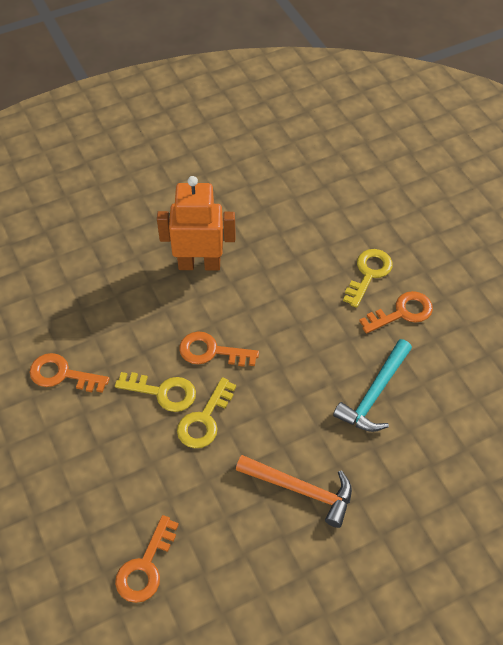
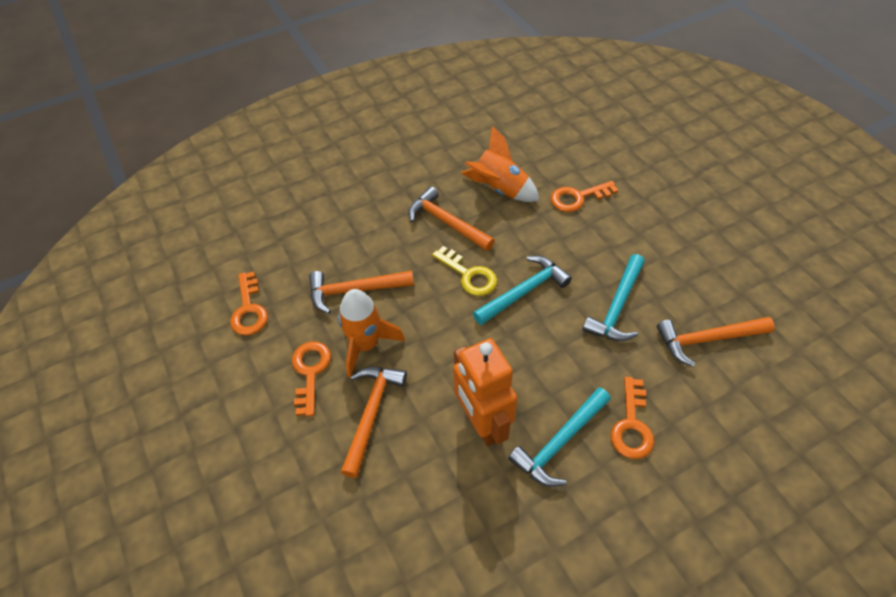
orange hammer: 1 -> 4
orange rocket: 0 -> 2
turquoise hammer: 1 -> 3
yellow key: 3 -> 1

